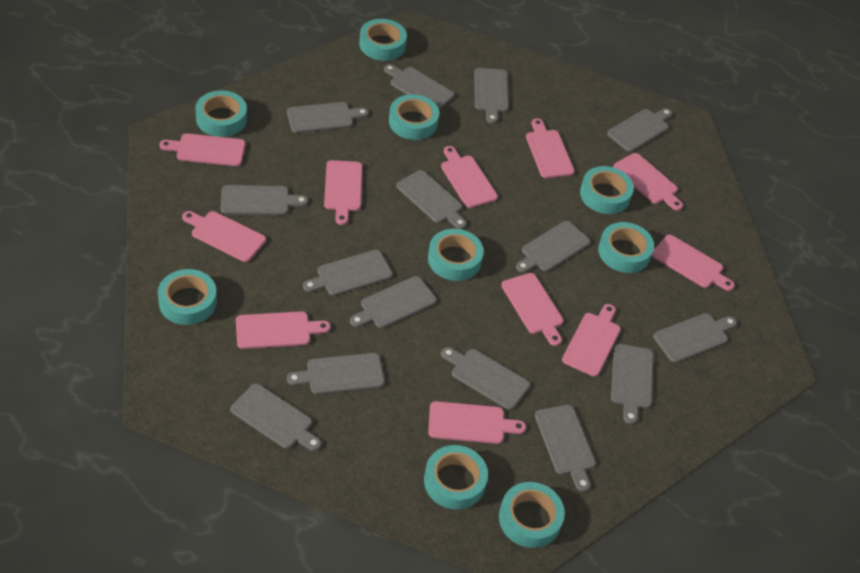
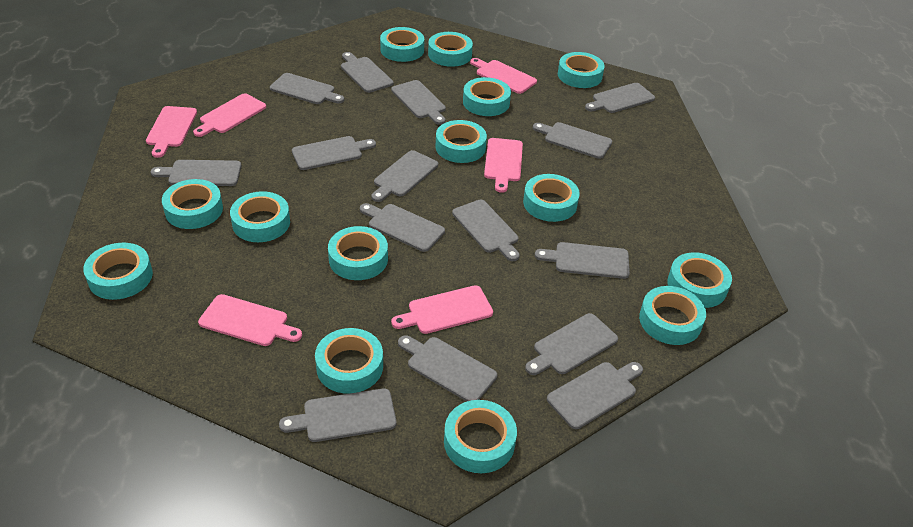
pink cutting board: 11 -> 6
turquoise tape: 9 -> 14

